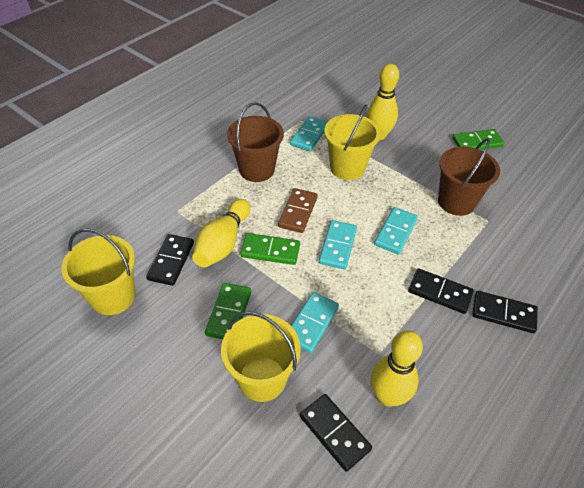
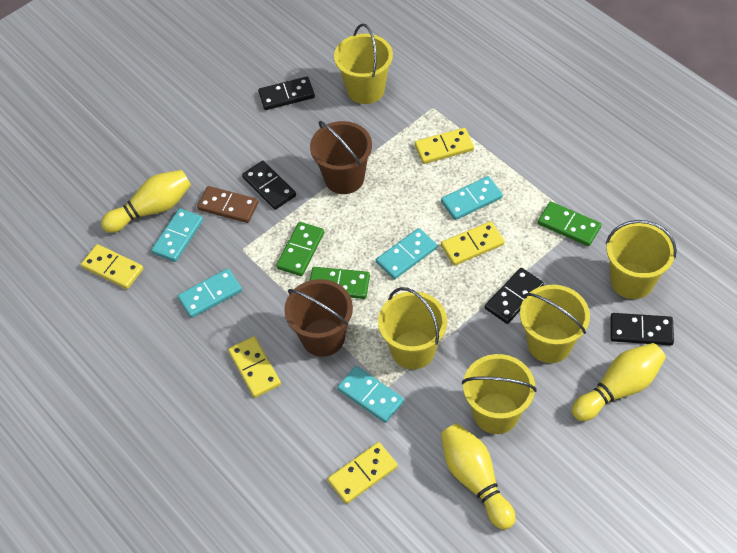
turquoise domino: 4 -> 5
yellow bucket: 3 -> 5
yellow domino: 0 -> 5

